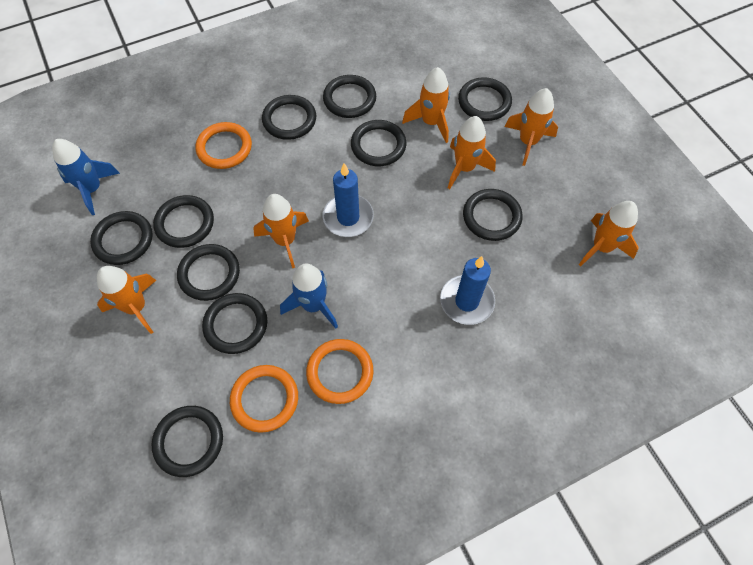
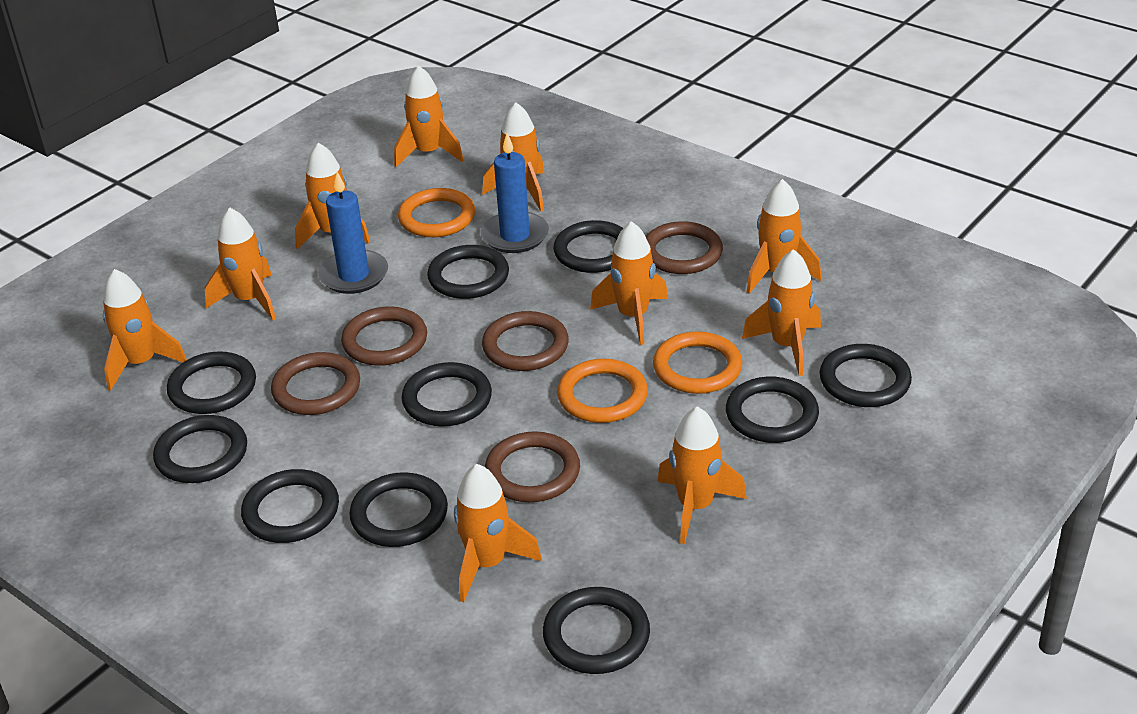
blue rocket: 2 -> 0
brown ring: 0 -> 5
orange rocket: 6 -> 10

